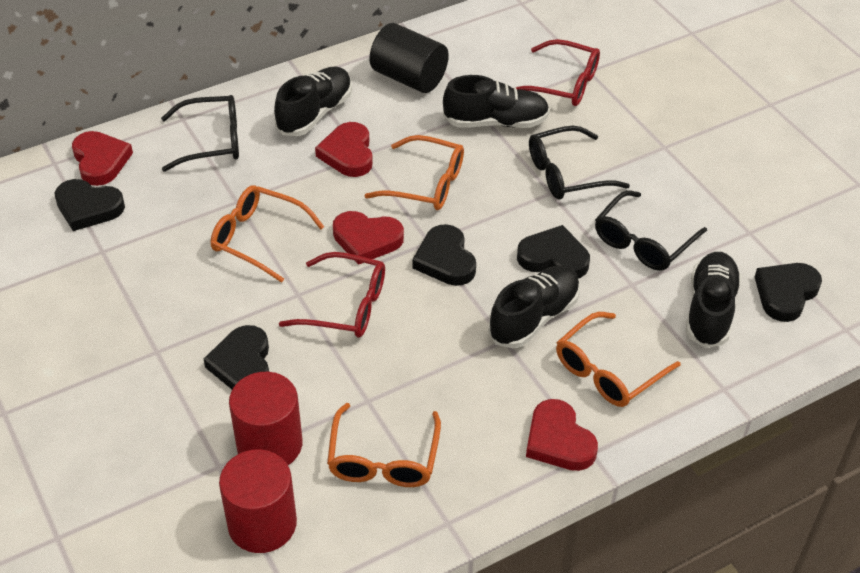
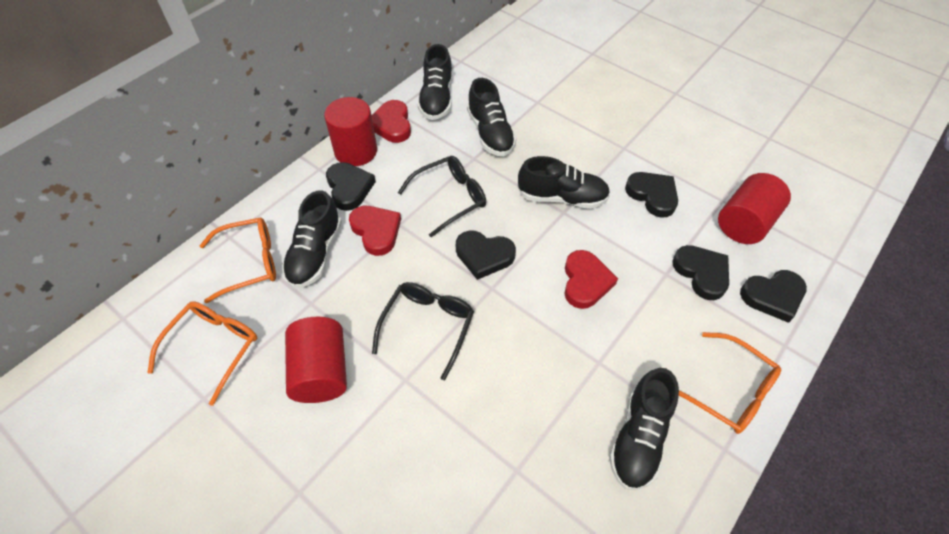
black cylinder: 1 -> 0
black glasses: 3 -> 2
black shoe: 4 -> 5
orange glasses: 4 -> 3
red cylinder: 2 -> 3
red glasses: 2 -> 0
red heart: 4 -> 3

